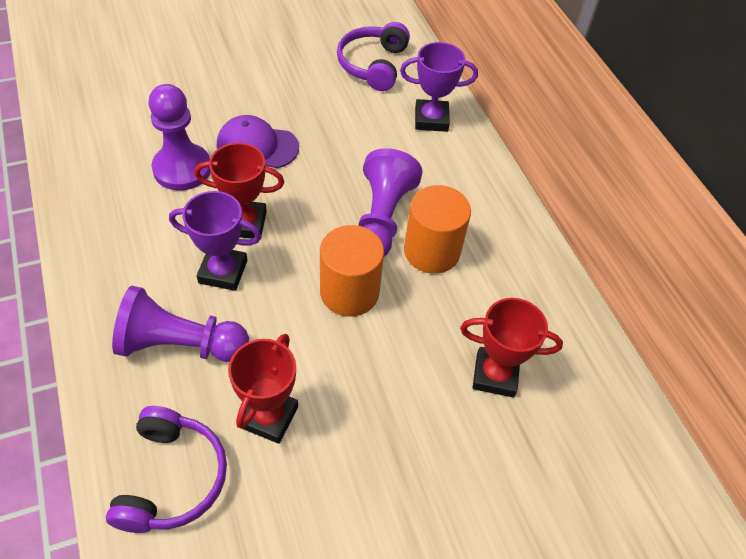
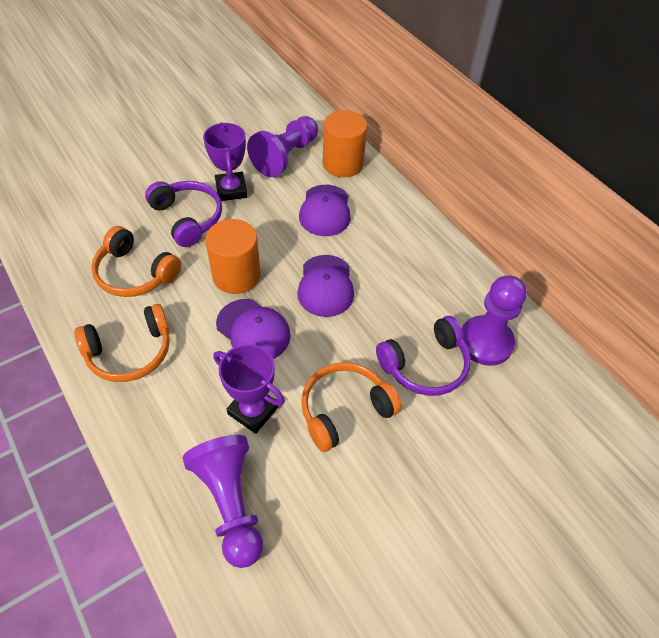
orange headphones: 0 -> 3
purple cap: 1 -> 3
red trophy: 3 -> 0

